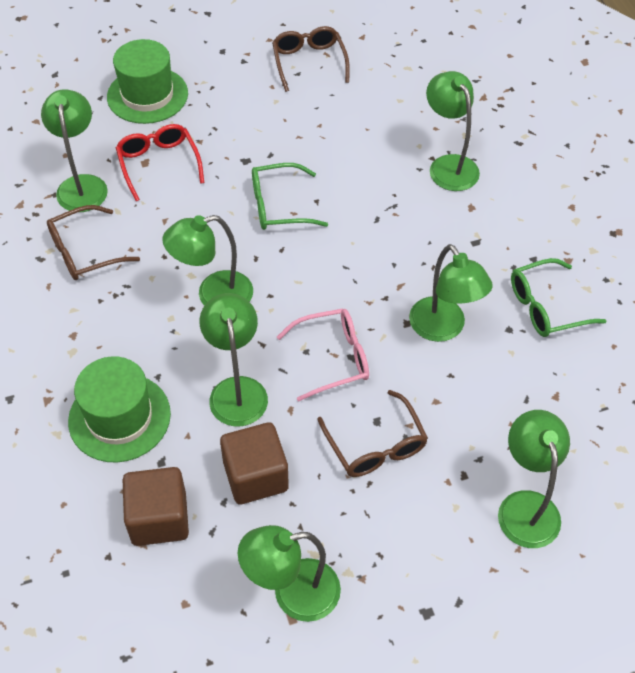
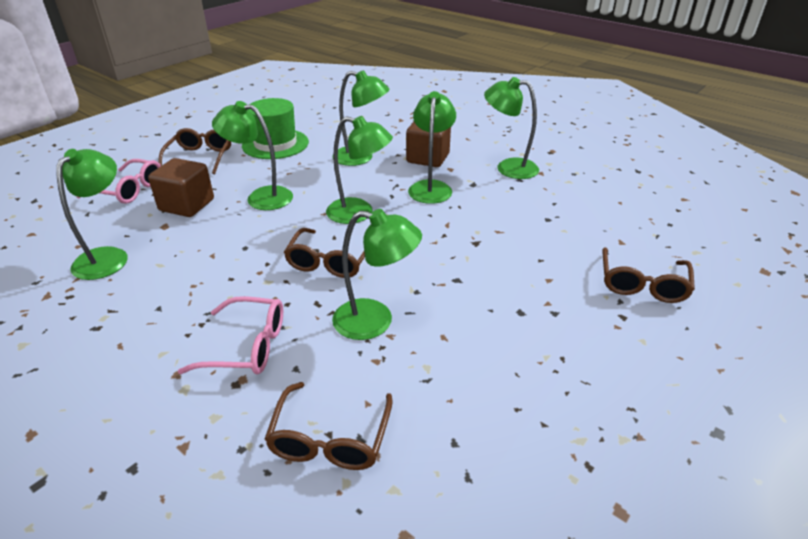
brown glasses: 3 -> 4
green glasses: 2 -> 0
green hat: 2 -> 1
pink glasses: 1 -> 2
red glasses: 1 -> 0

